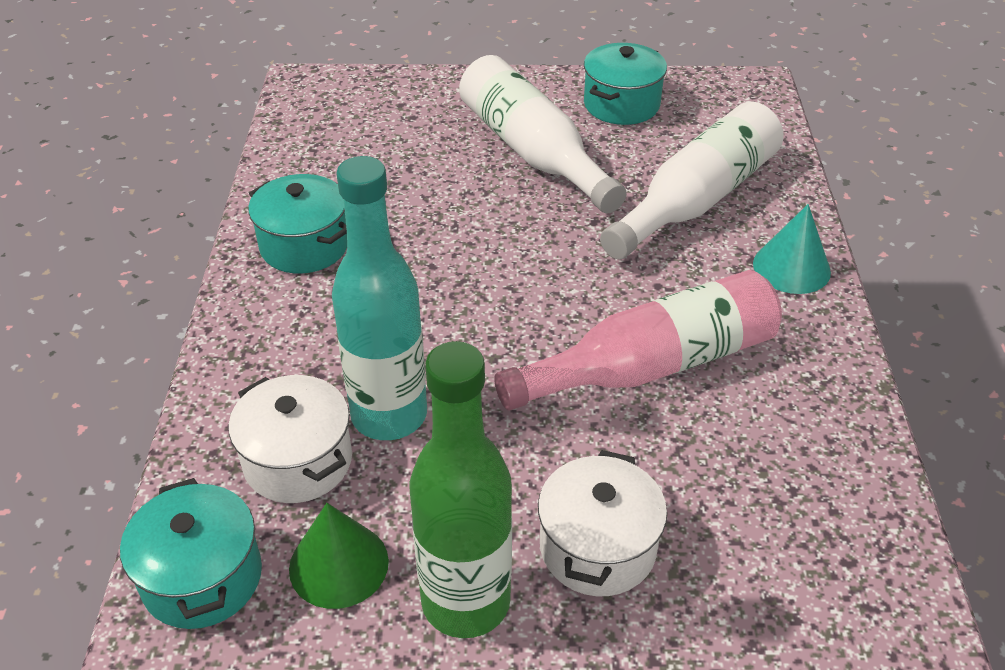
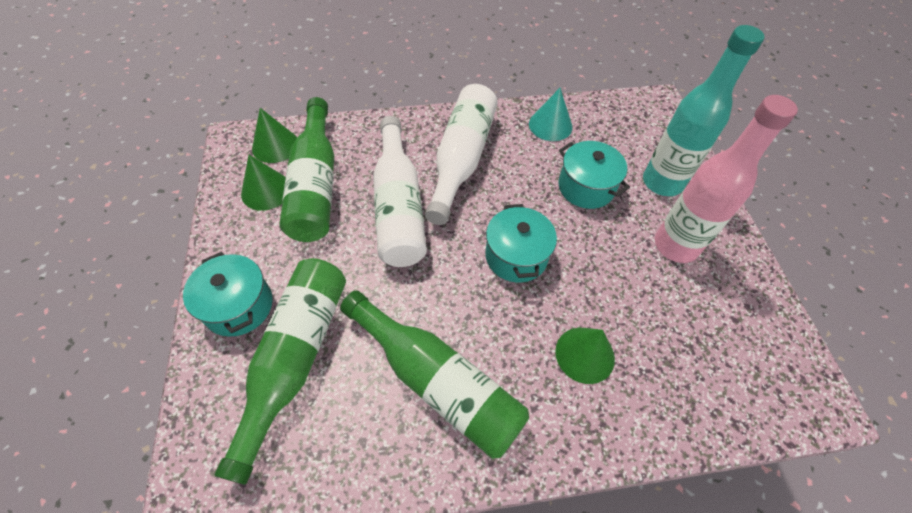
green bottle: 1 -> 3
green cone: 1 -> 3
white pot: 2 -> 0

